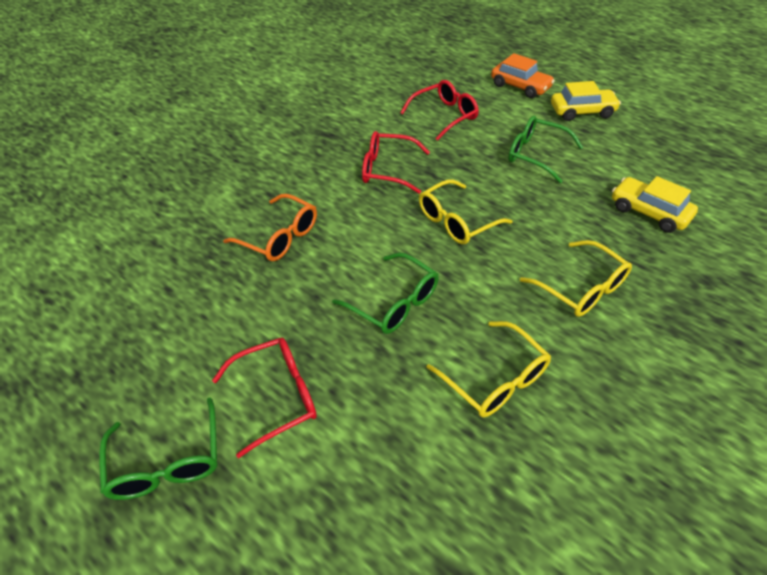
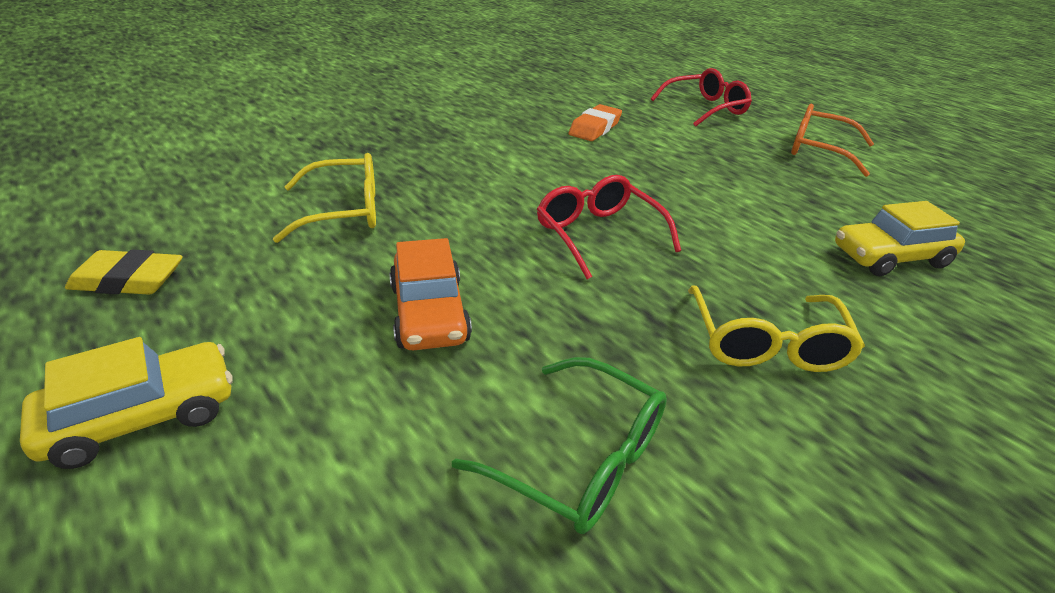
green glasses: 3 -> 1
orange eraser: 0 -> 1
red glasses: 3 -> 2
yellow eraser: 0 -> 1
yellow glasses: 3 -> 2

